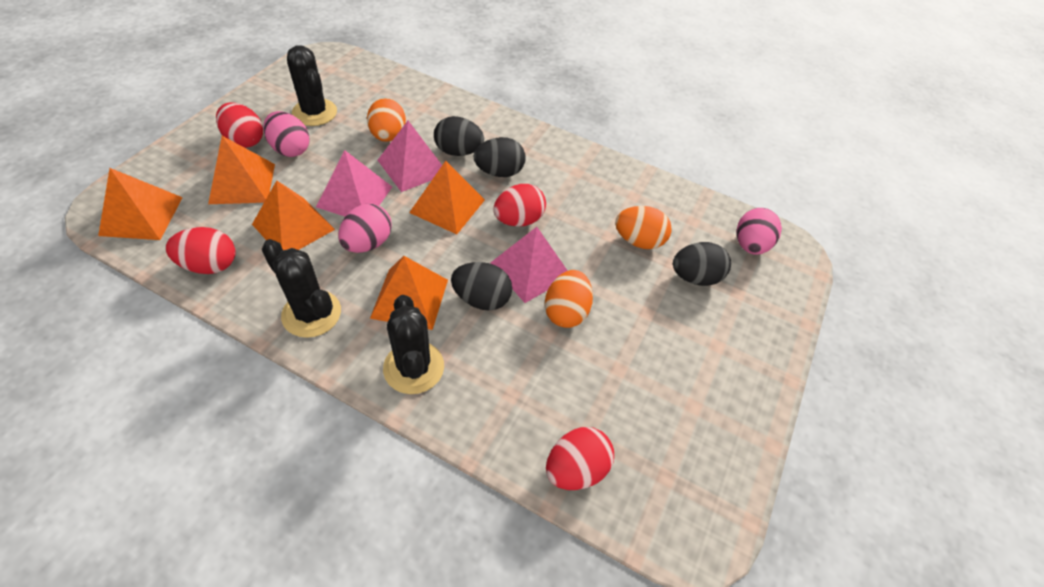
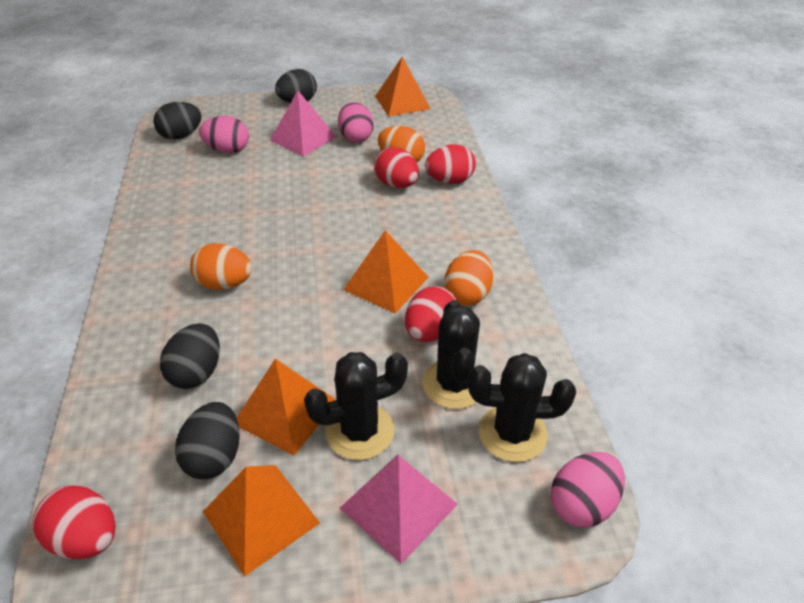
orange pyramid: 5 -> 4
pink pyramid: 3 -> 2

